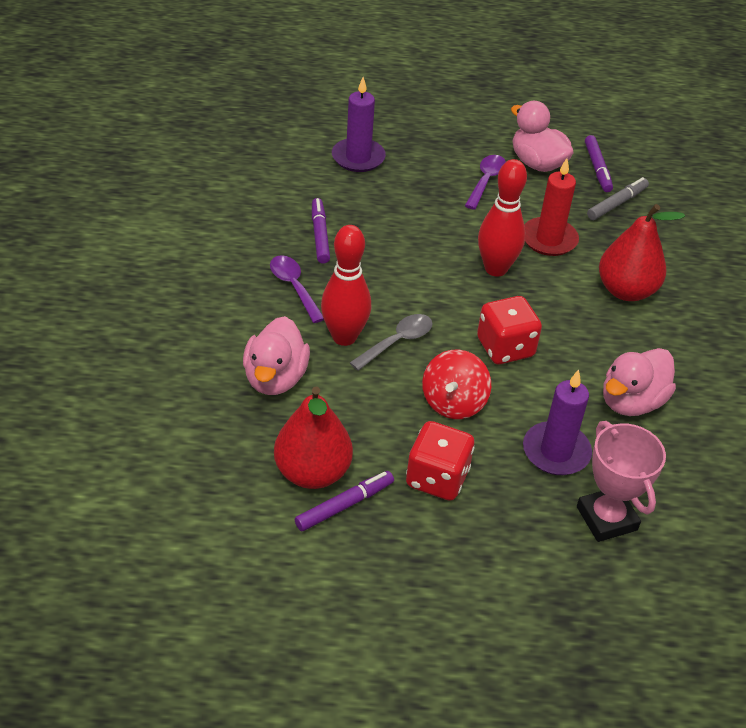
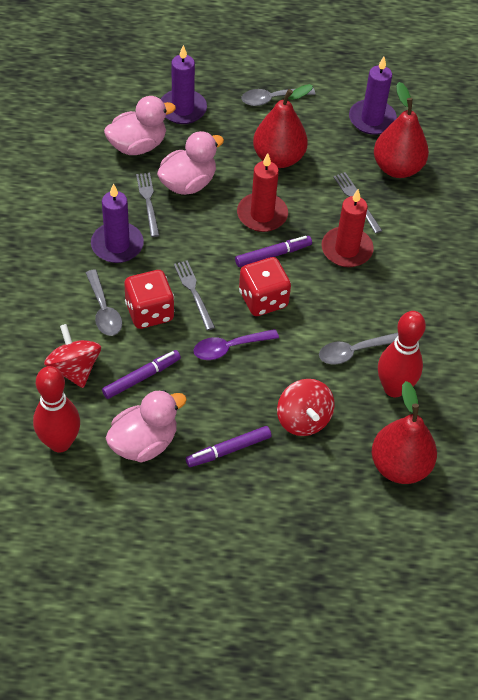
grey fork: 0 -> 3
grey marker: 1 -> 0
grey spoon: 1 -> 3
pink trophy: 1 -> 0
purple candle: 2 -> 3
purple spoon: 2 -> 1
red candle: 1 -> 2
red pear: 2 -> 3
red spinning top: 1 -> 2

